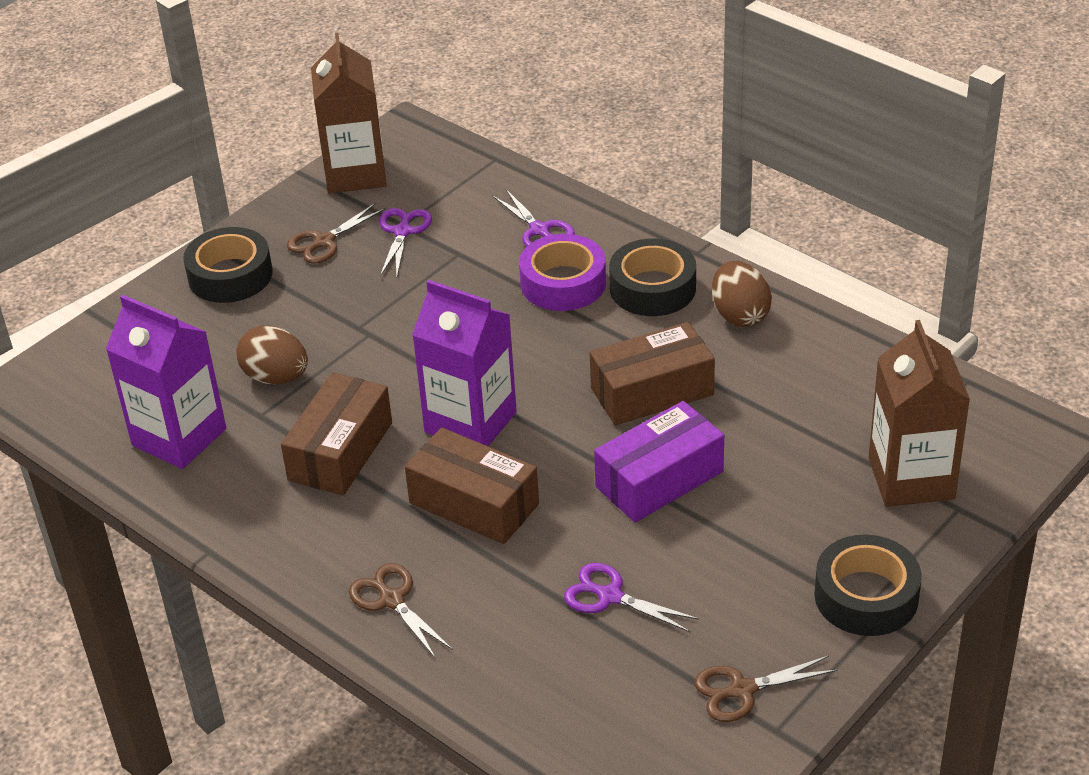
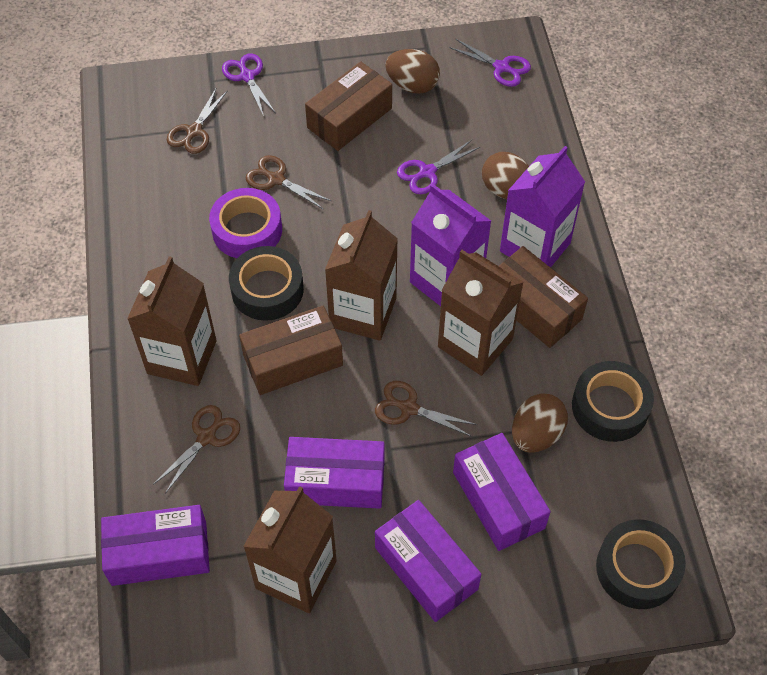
brown carton: 2 -> 4
brown egg: 2 -> 3
brown scissors: 3 -> 4
purple box: 1 -> 4

